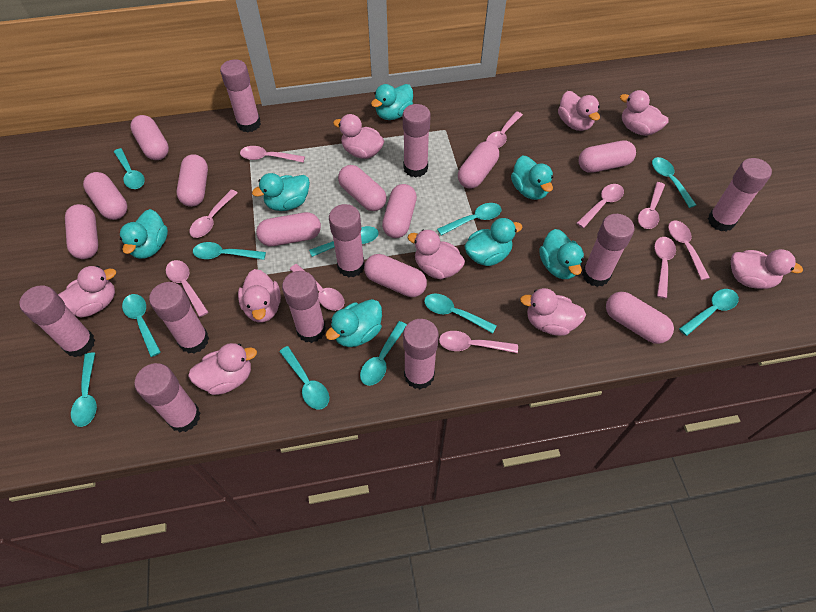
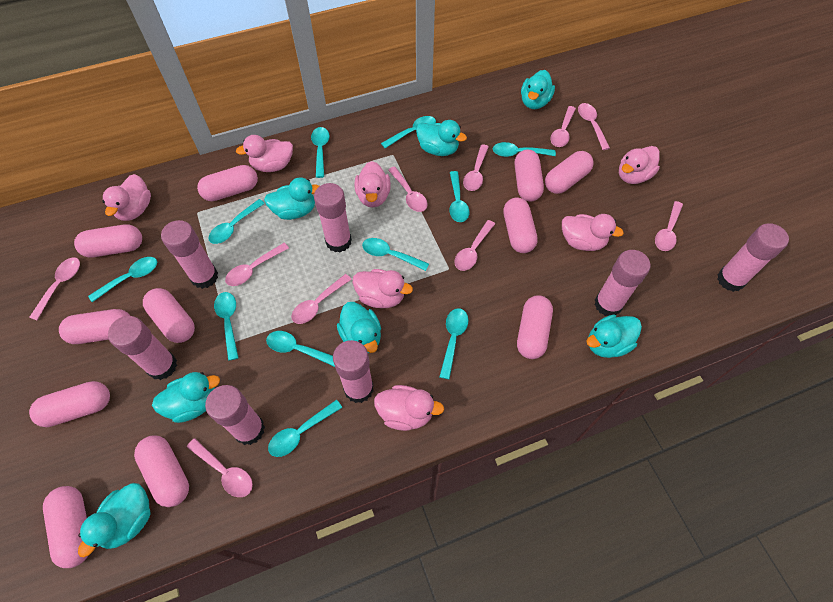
pink duck: 9 -> 7
pink glue stick: 10 -> 7

